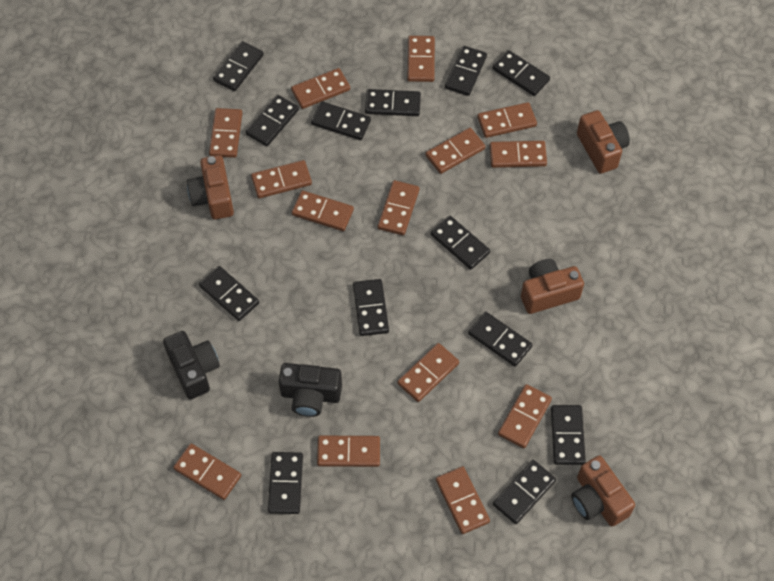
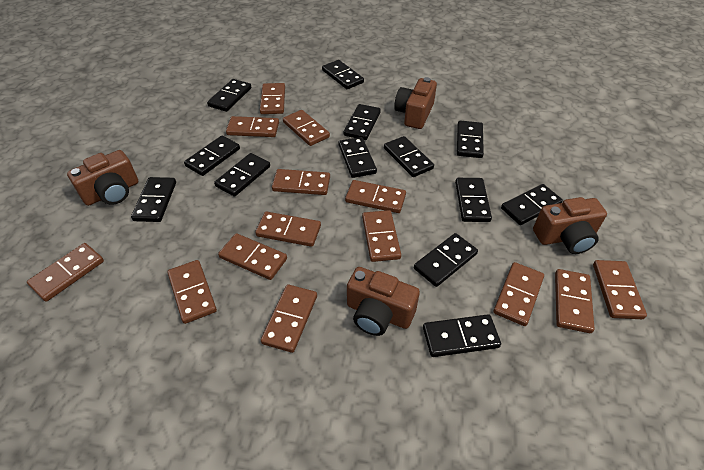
black camera: 2 -> 0

